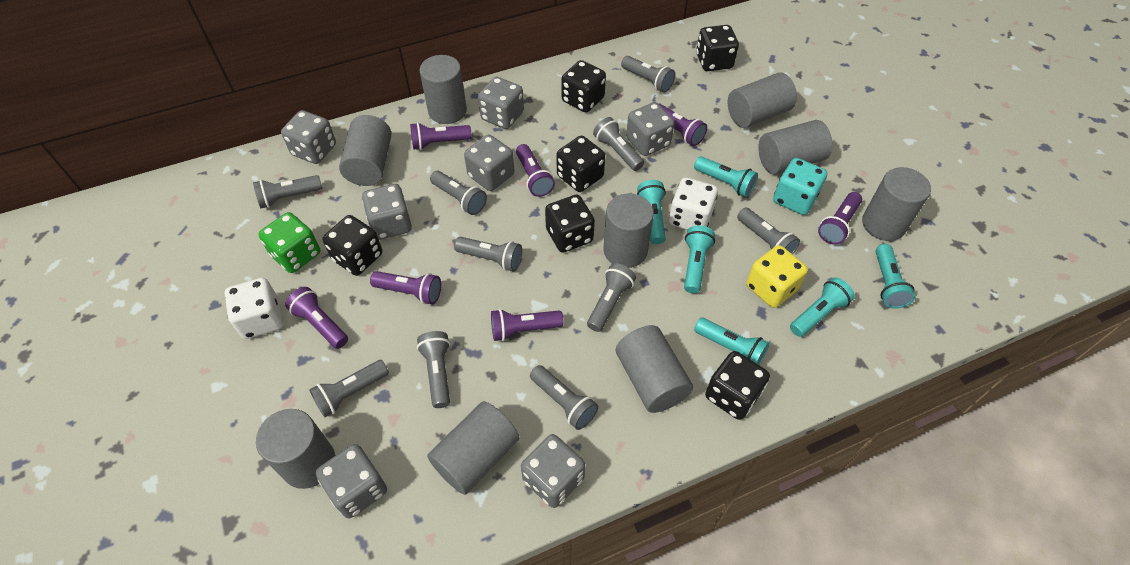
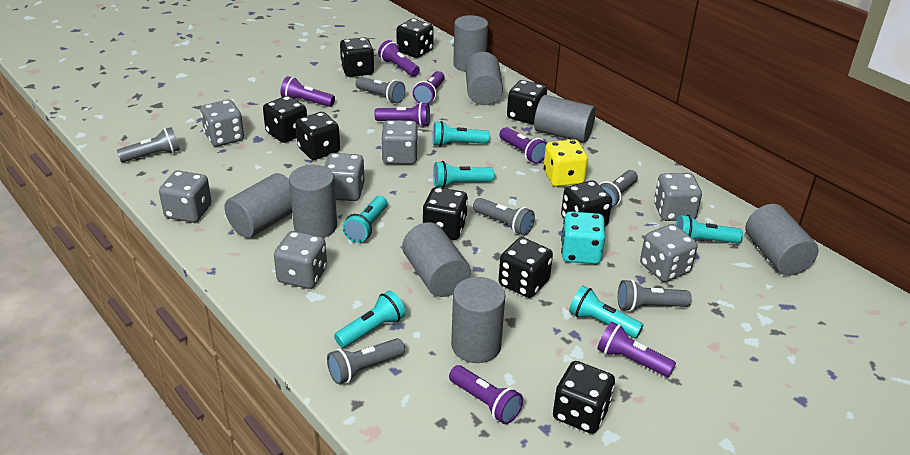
black dice: 6 -> 9
green dice: 1 -> 0
grey cylinder: 9 -> 8
grey flashlight: 10 -> 6
white dice: 2 -> 0

